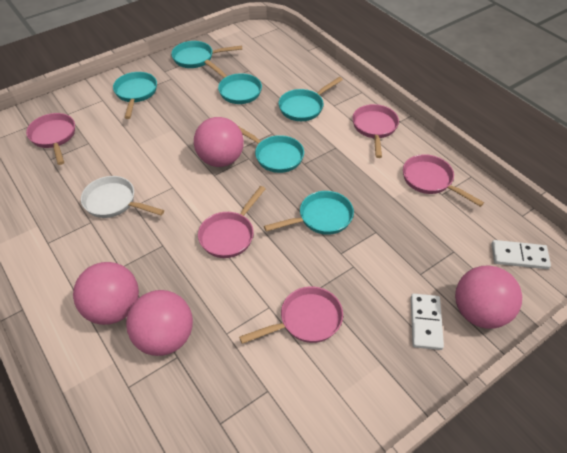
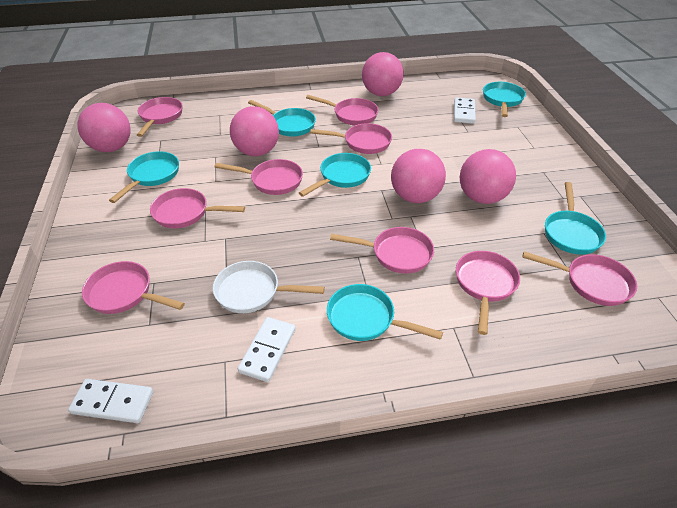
pink ball: 4 -> 5
pink pan: 5 -> 9
white domino: 2 -> 3

